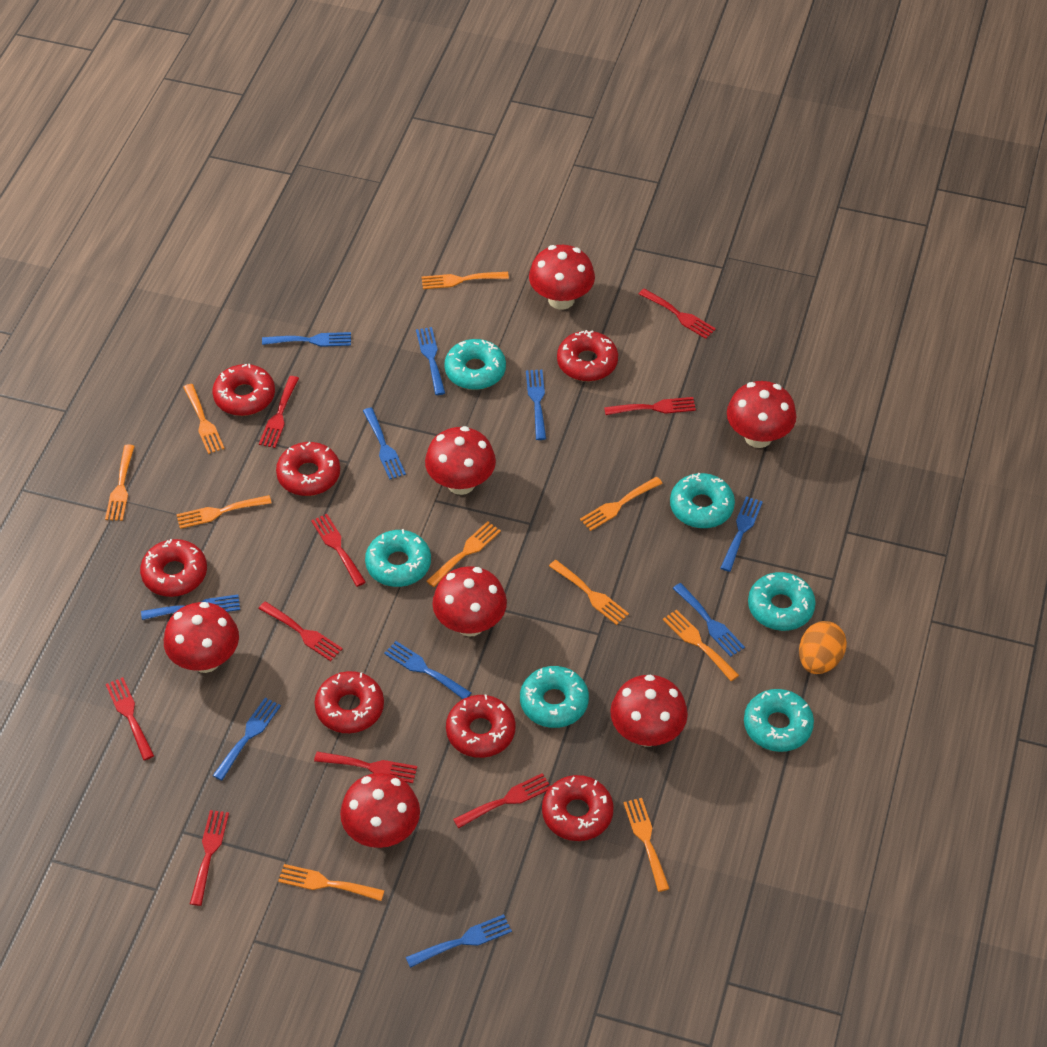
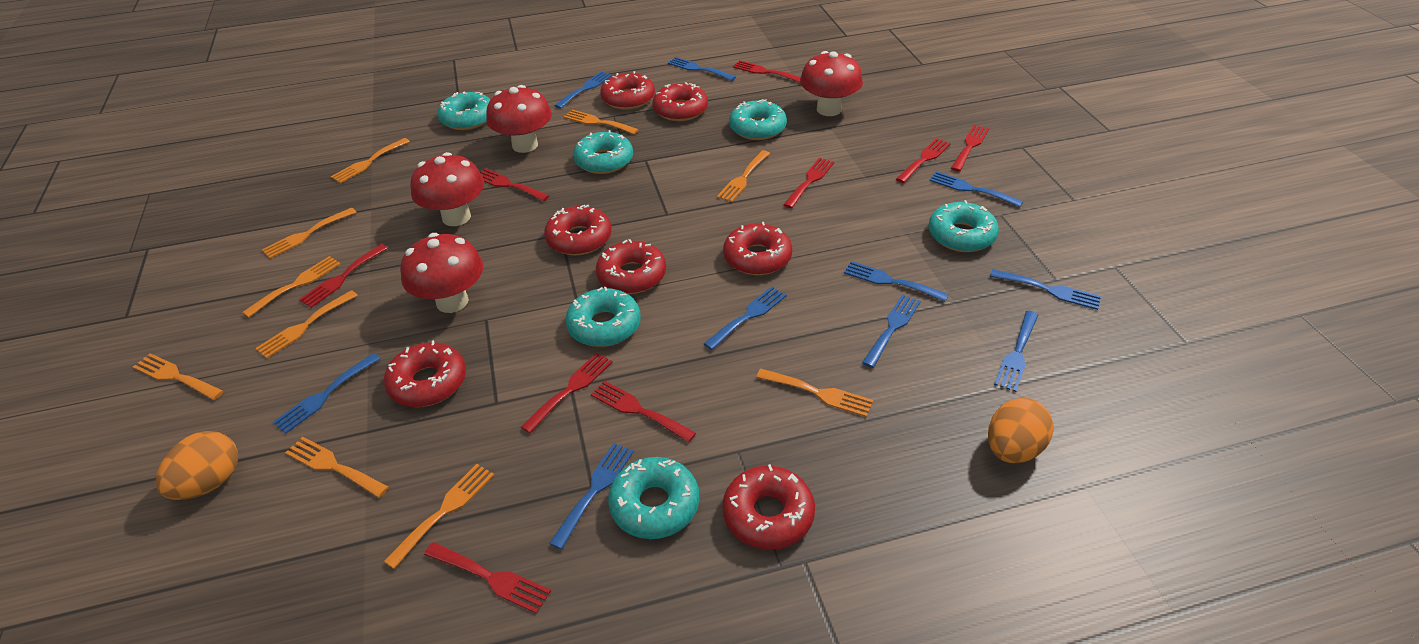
orange egg: 1 -> 2
red mushroom: 7 -> 4

